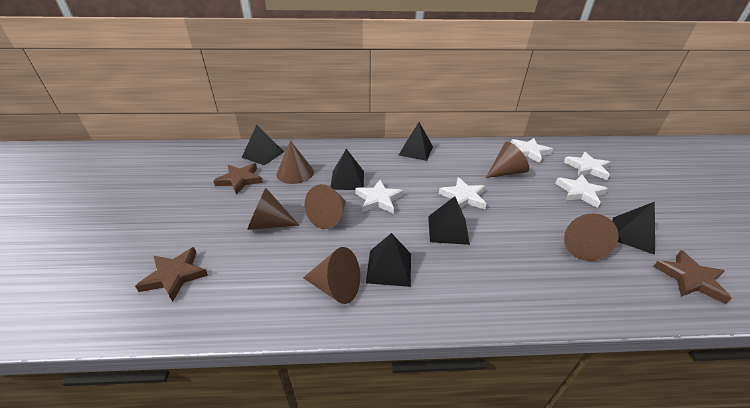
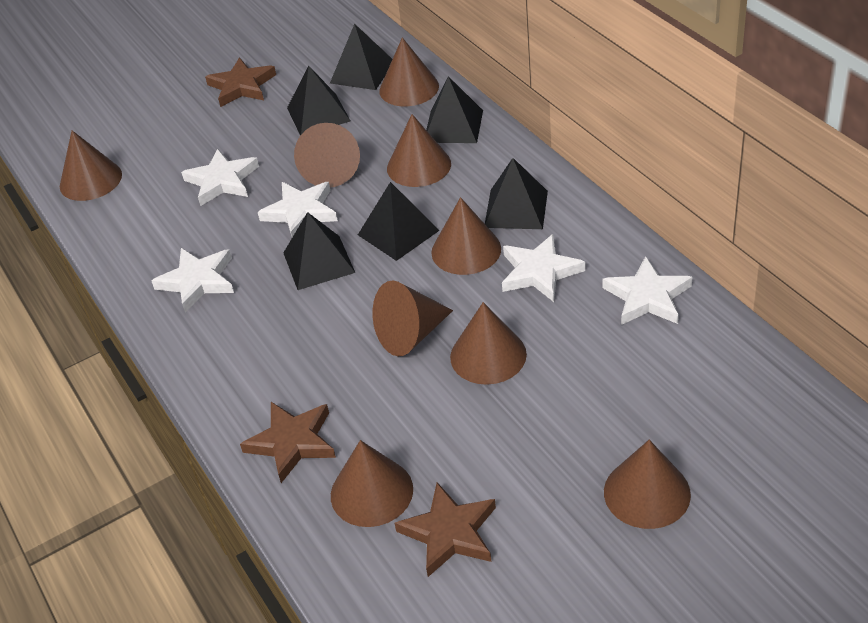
brown cone: 6 -> 9

